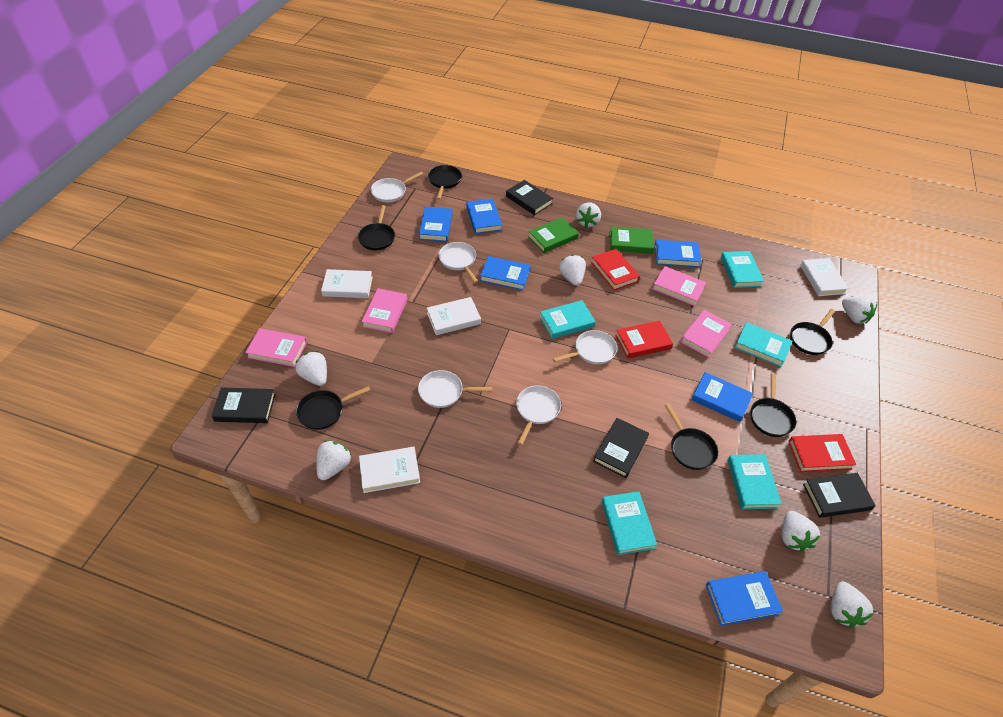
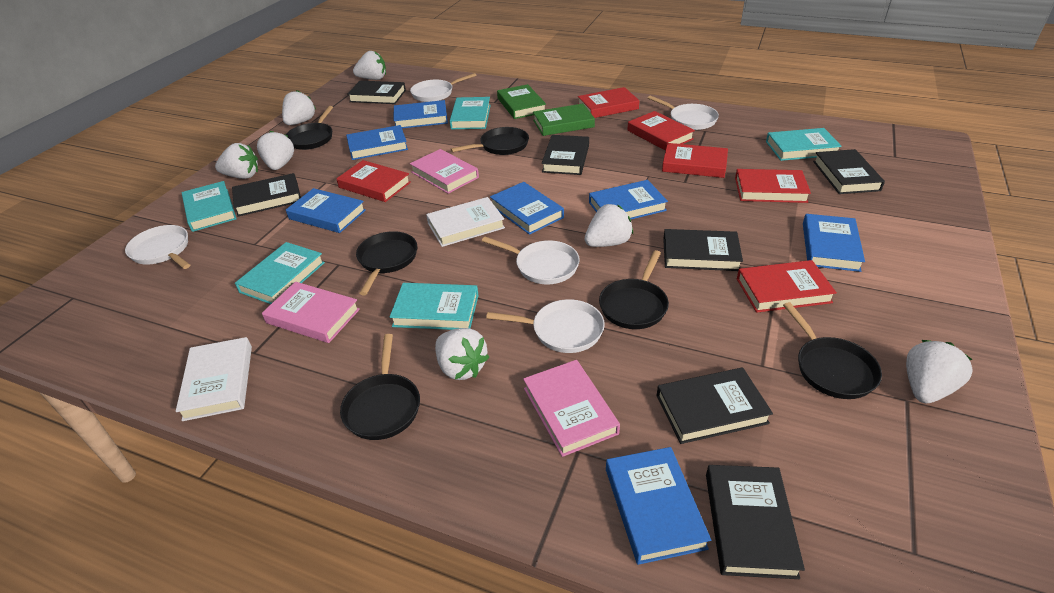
black book: 4 -> 7
blue book: 6 -> 7
pink book: 4 -> 3
red book: 3 -> 6
white book: 4 -> 2

